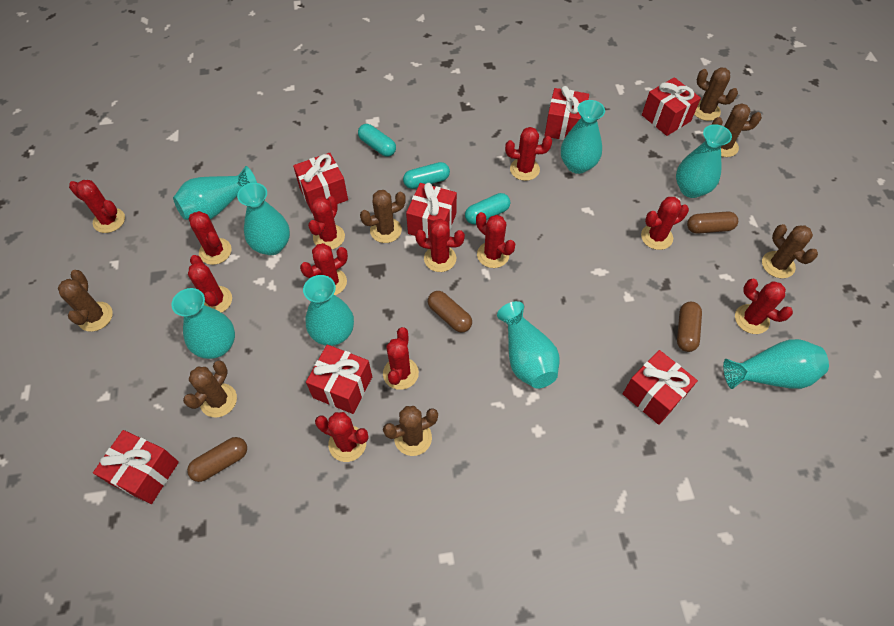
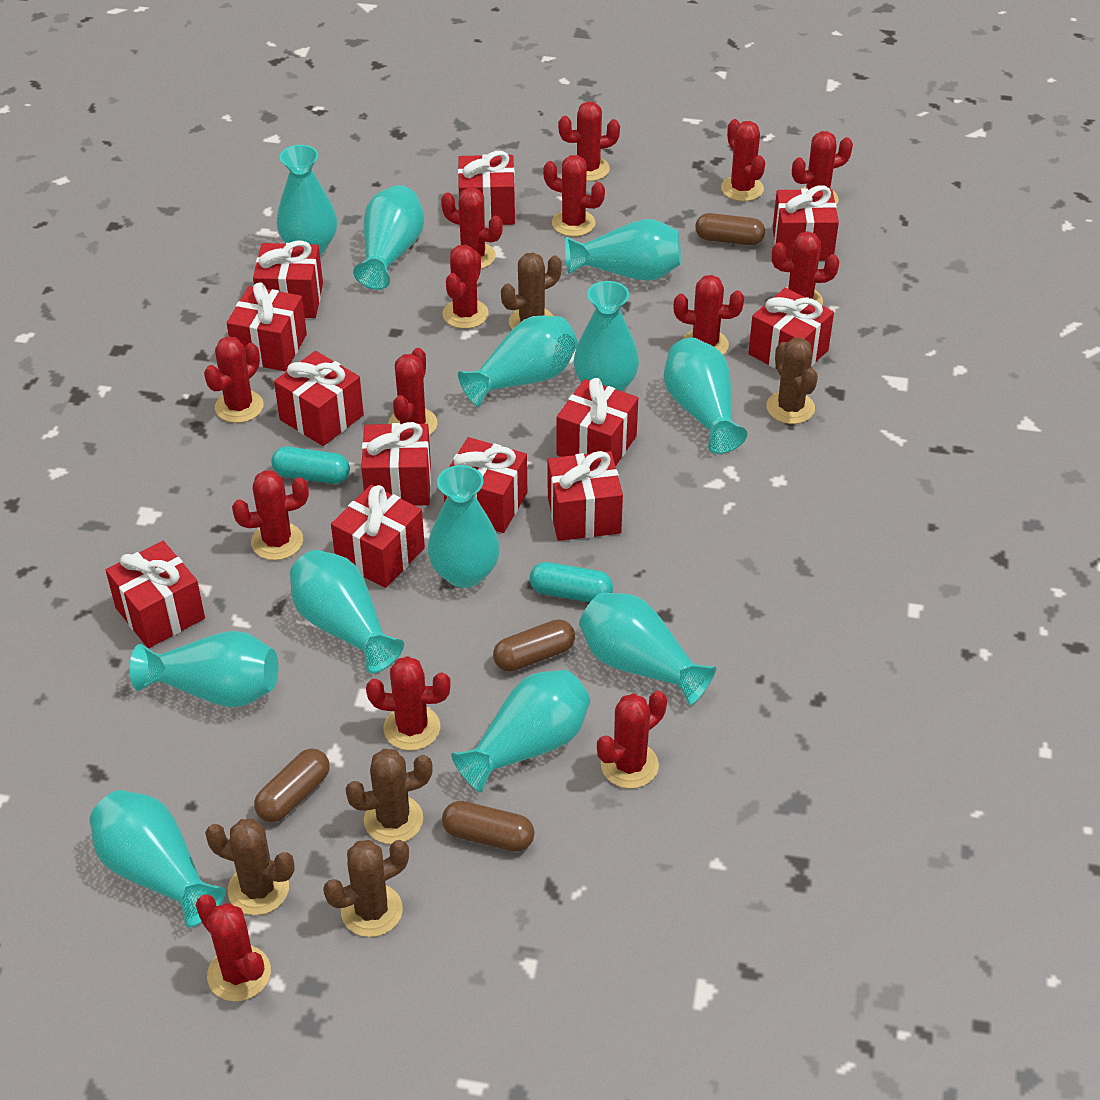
brown cactus: 7 -> 5
red cactus: 12 -> 14
red gift: 7 -> 12
turquoise capsule: 3 -> 2
turquoise vase: 8 -> 12

